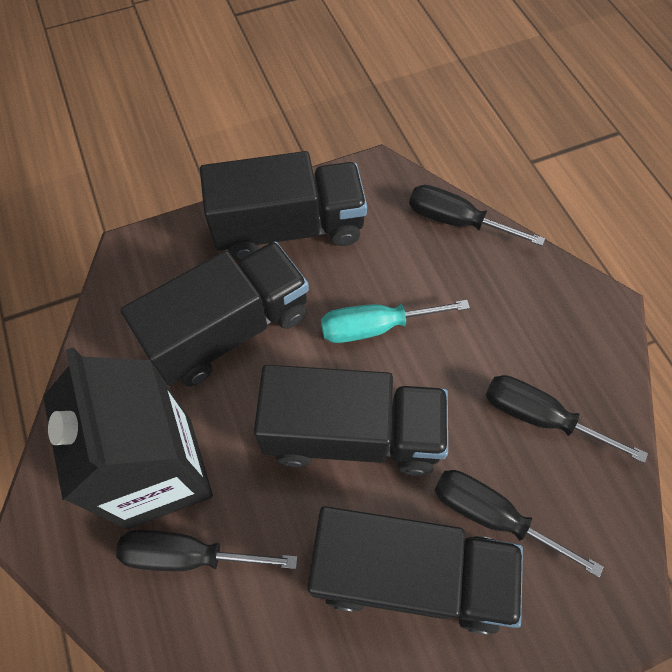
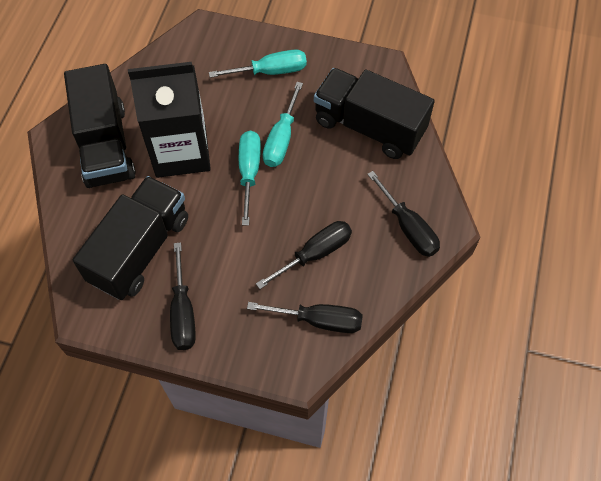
black truck: 4 -> 3
turquoise screwdriver: 1 -> 3

